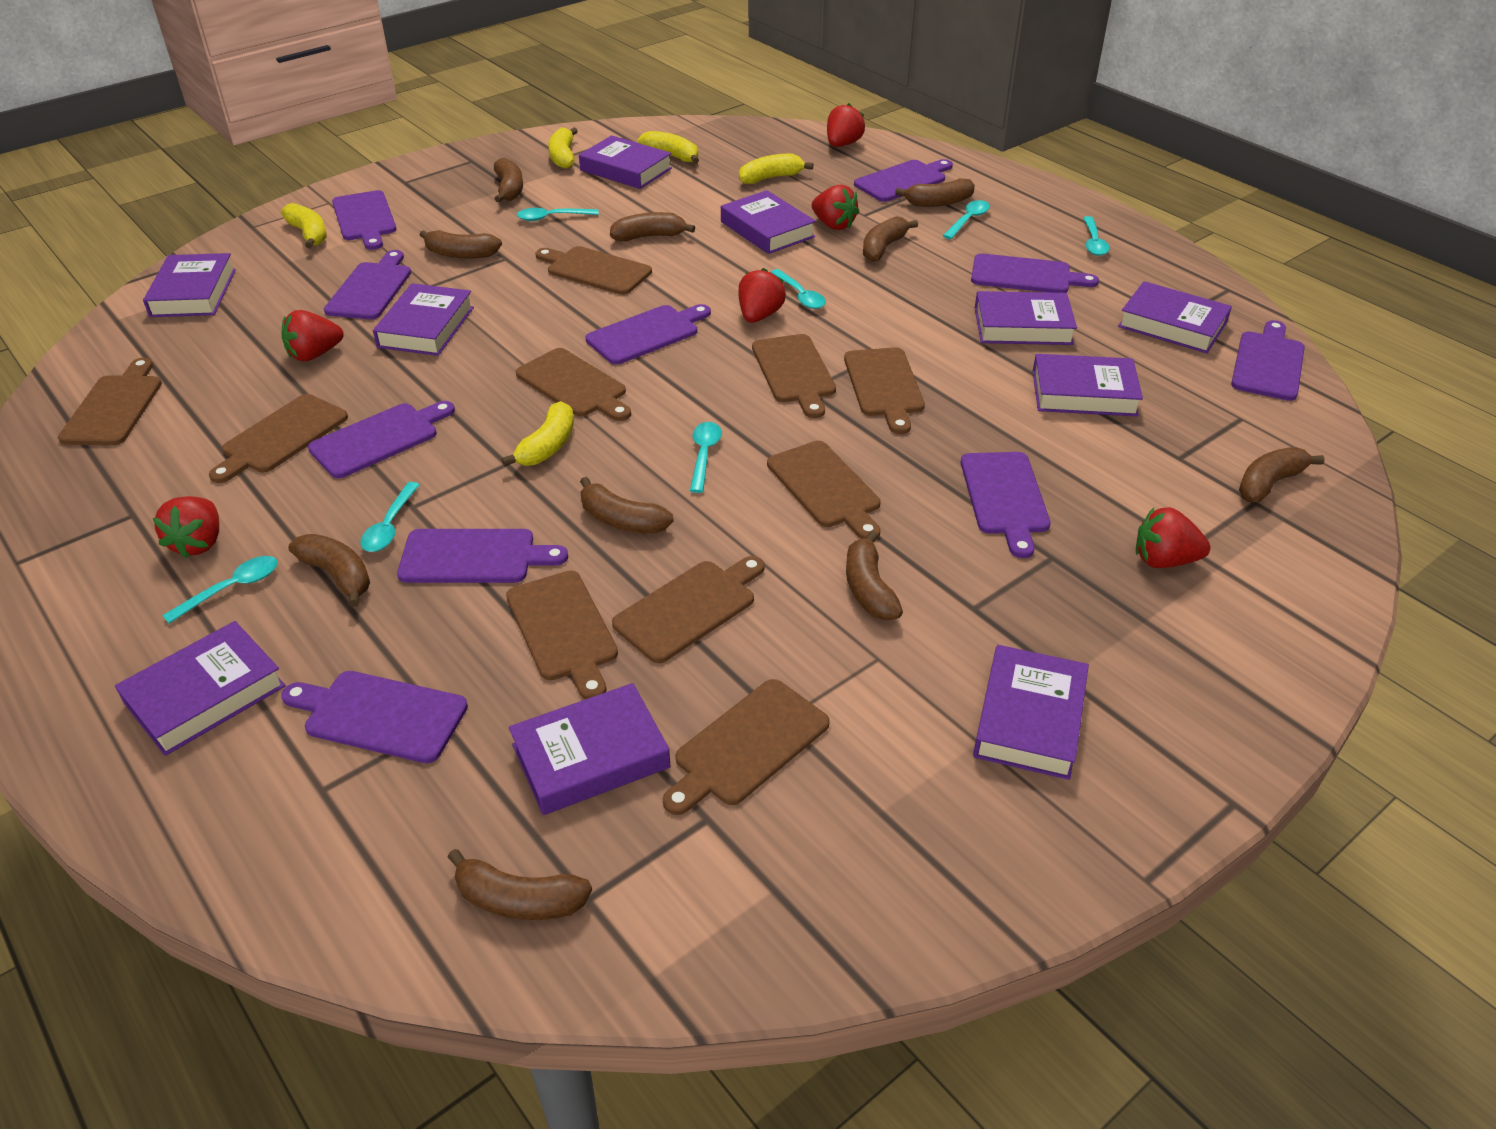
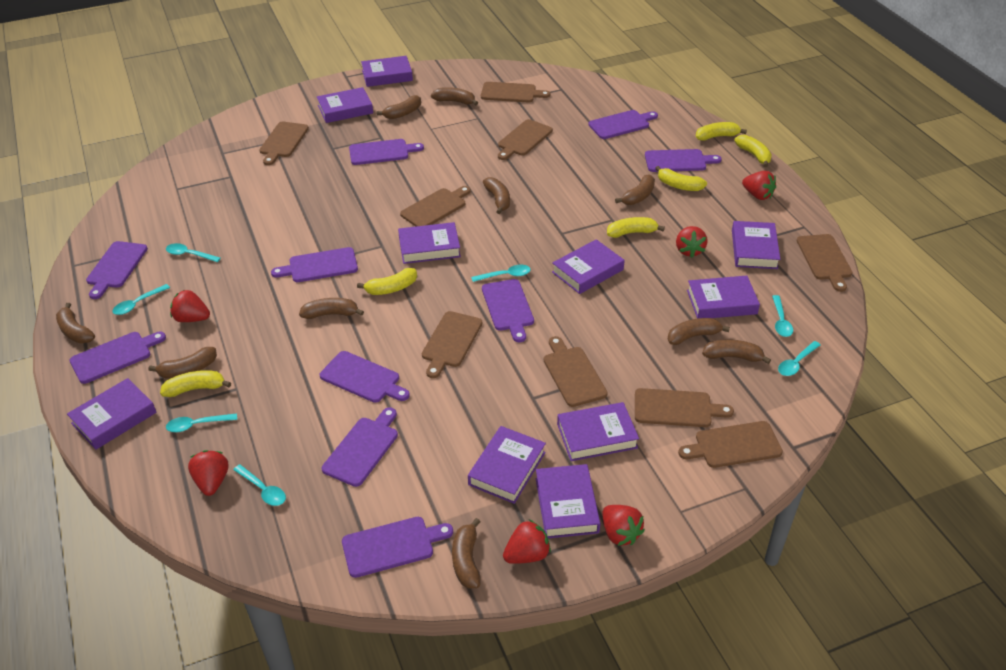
brown cutting board: 10 -> 9
yellow banana: 5 -> 6

